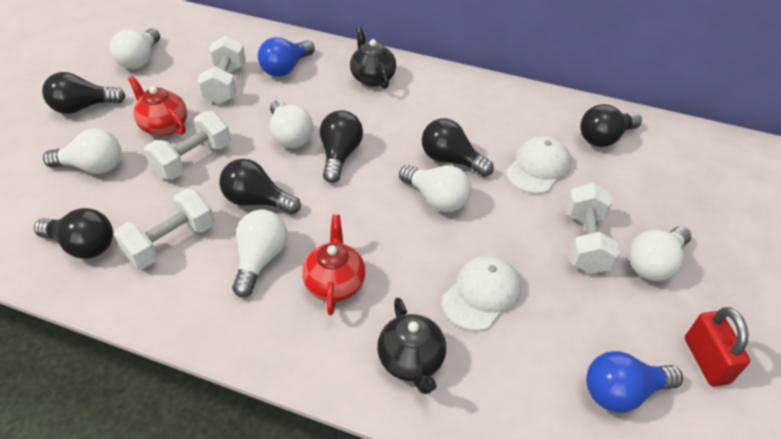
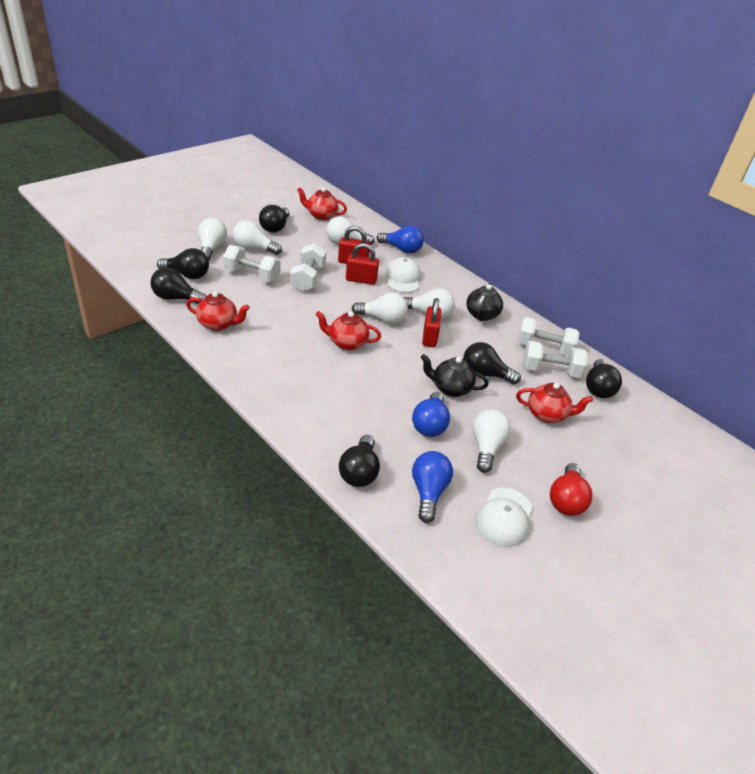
blue light bulb: 2 -> 3
red light bulb: 0 -> 1
red padlock: 1 -> 3
red teapot: 2 -> 4

